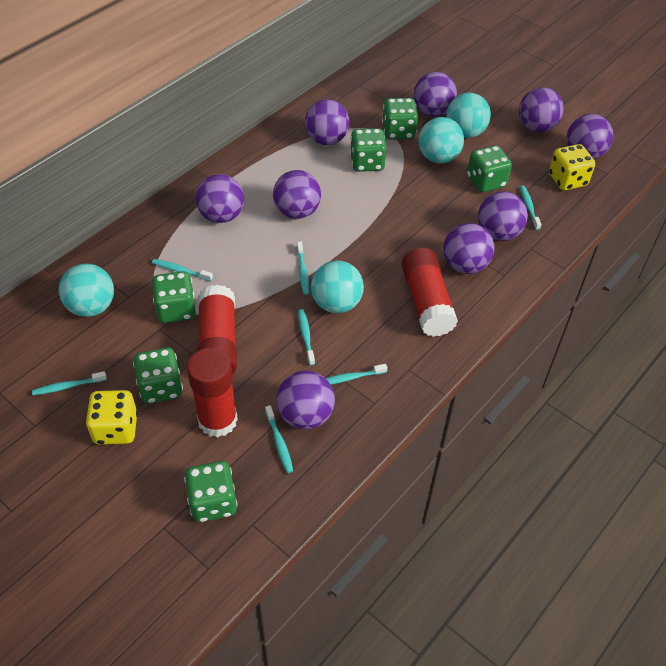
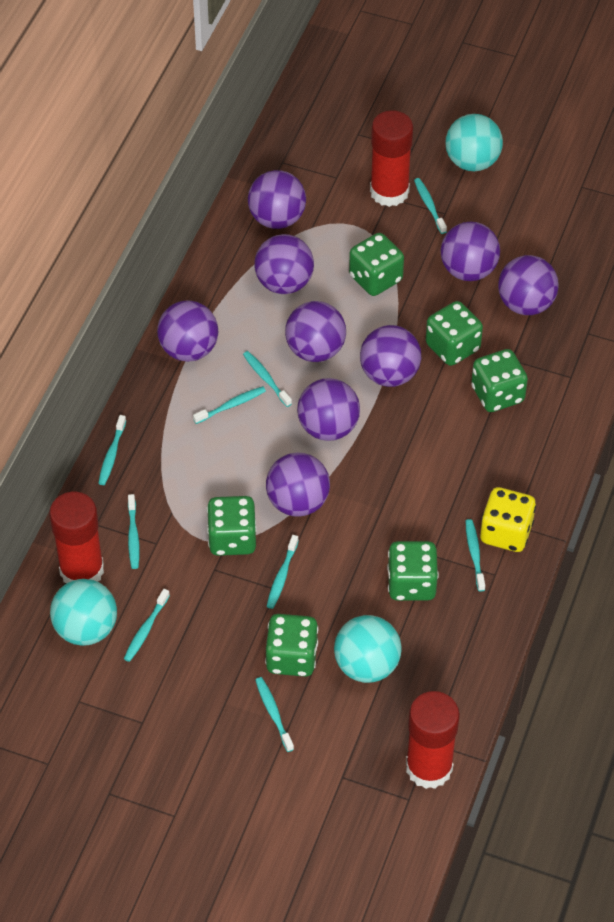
turquoise ball: 4 -> 3
turquoise toothbrush: 7 -> 9
yellow dice: 2 -> 1

